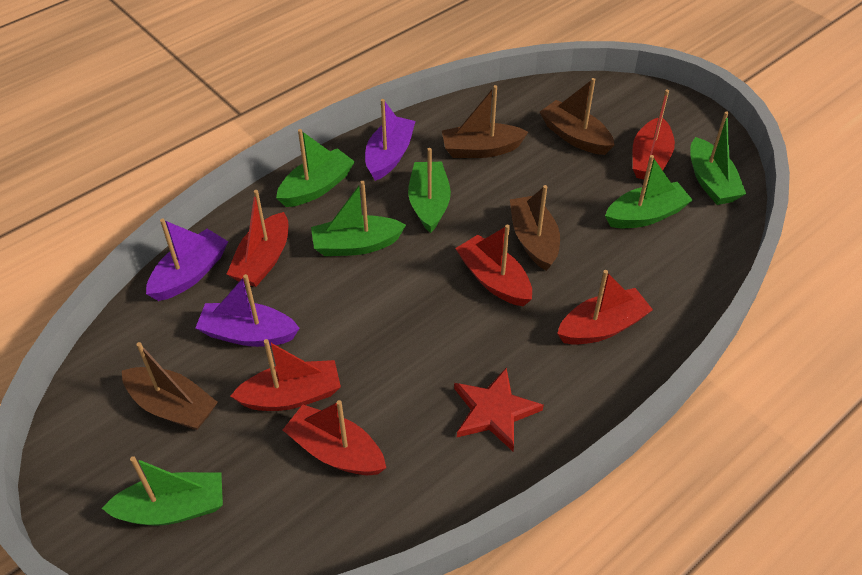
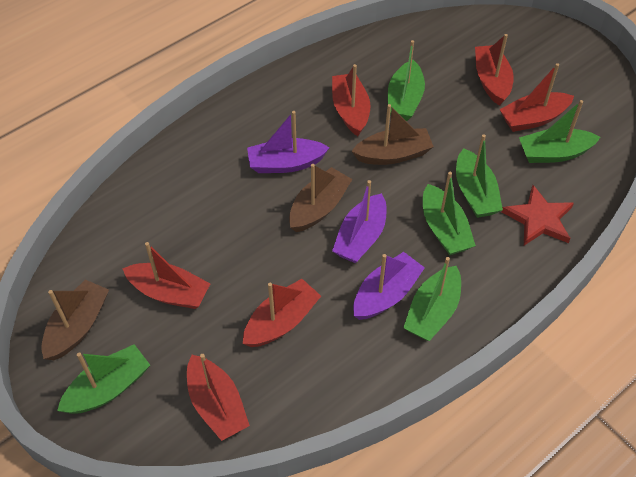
brown boat: 4 -> 3

